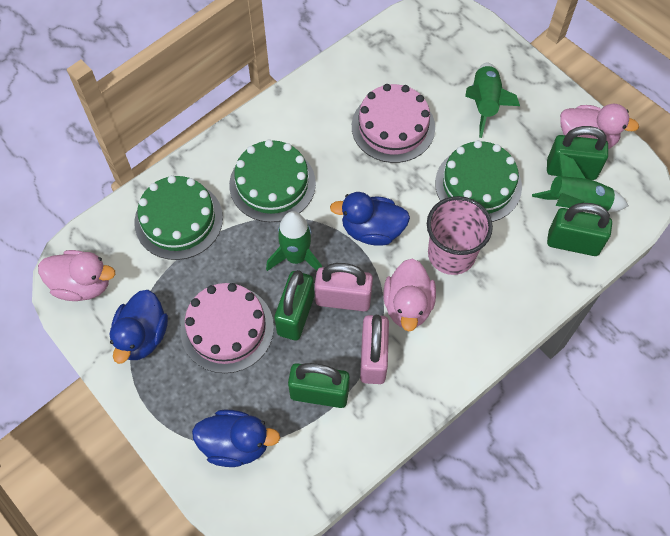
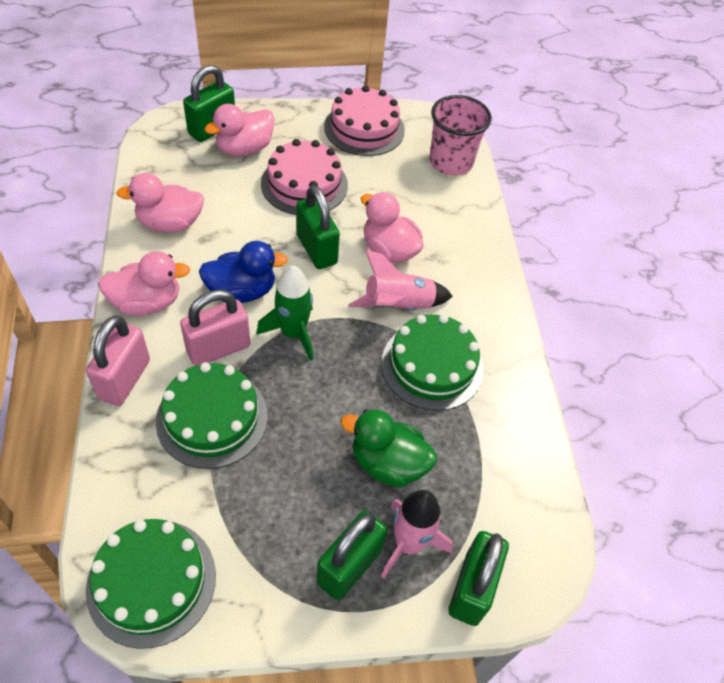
blue duck: 3 -> 1
green duck: 0 -> 1
green rocket: 3 -> 1
pink duck: 3 -> 4
pink rocket: 0 -> 2

